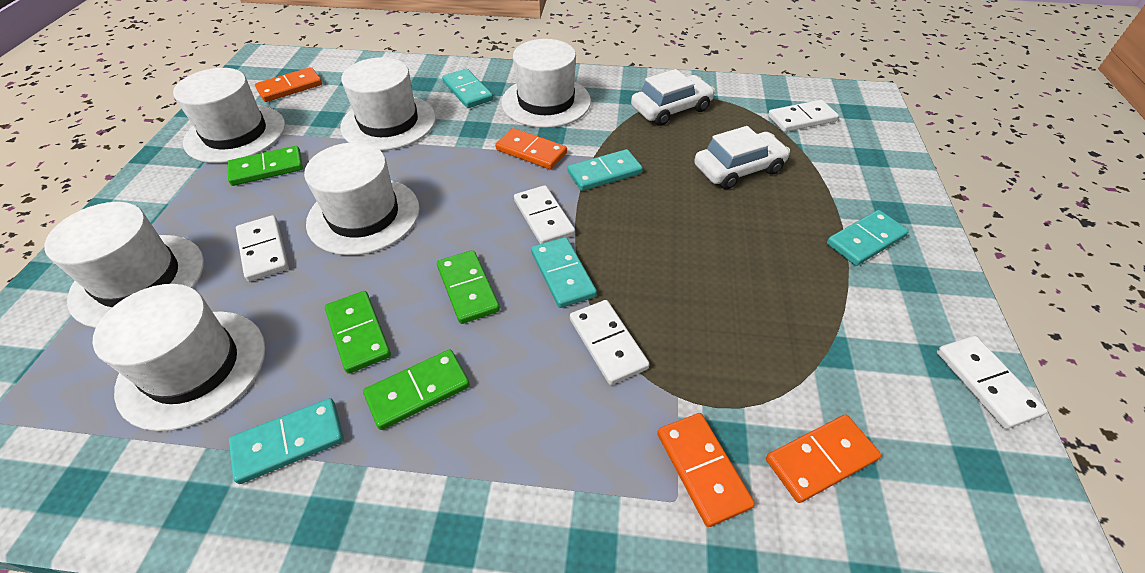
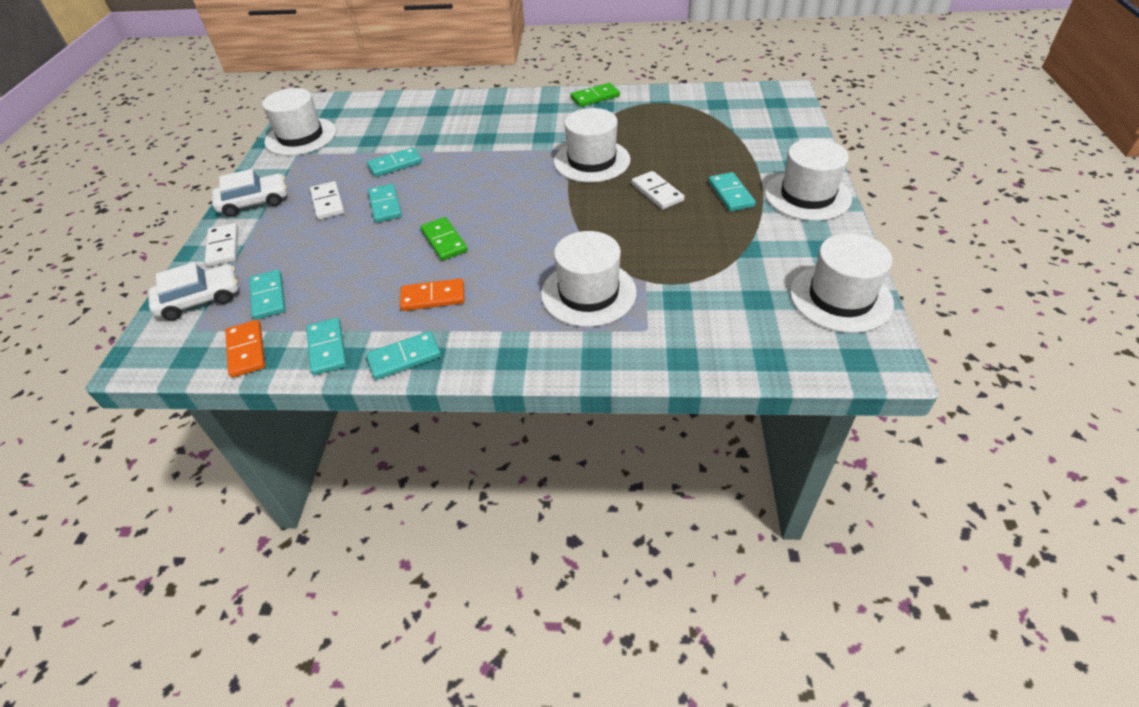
green domino: 4 -> 2
orange domino: 4 -> 2
turquoise domino: 5 -> 6
white domino: 5 -> 3
white hat: 6 -> 5

